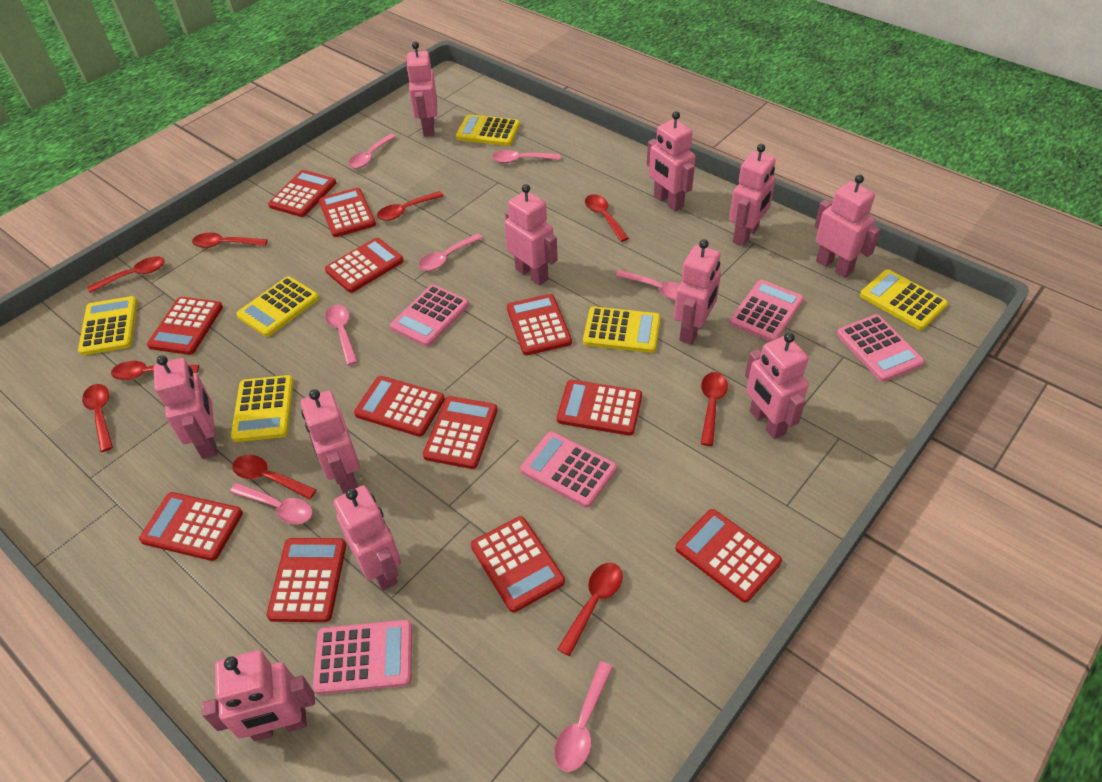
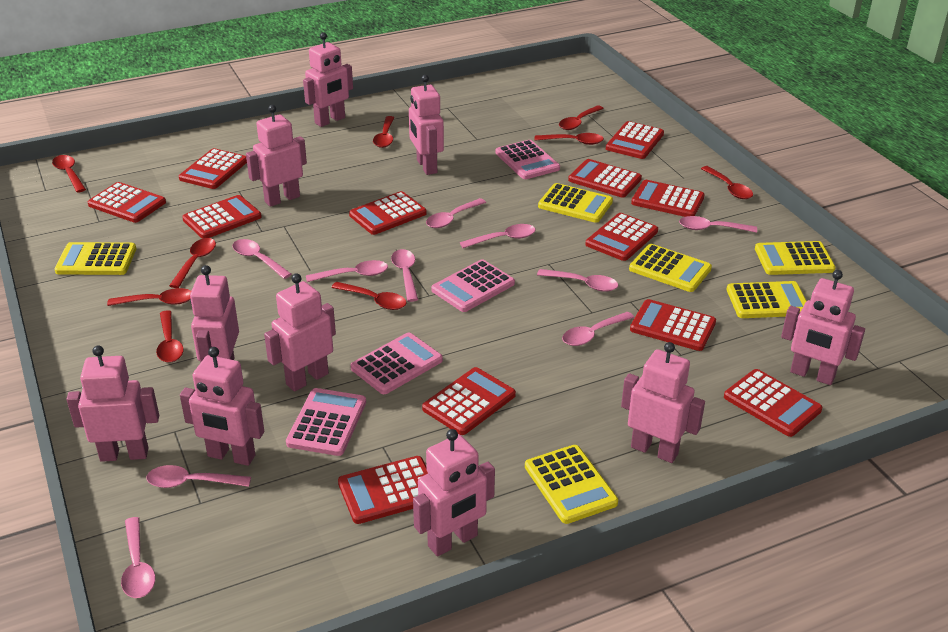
pink calculator: 5 -> 4
pink robot: 11 -> 10
pink spoon: 7 -> 10

